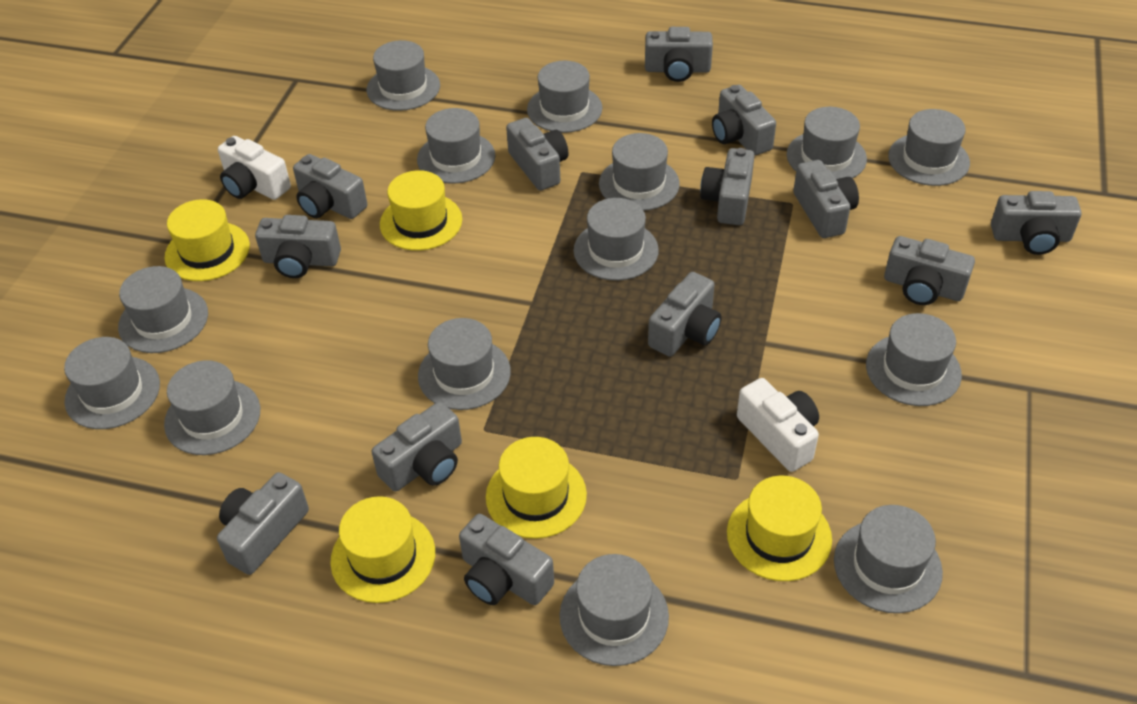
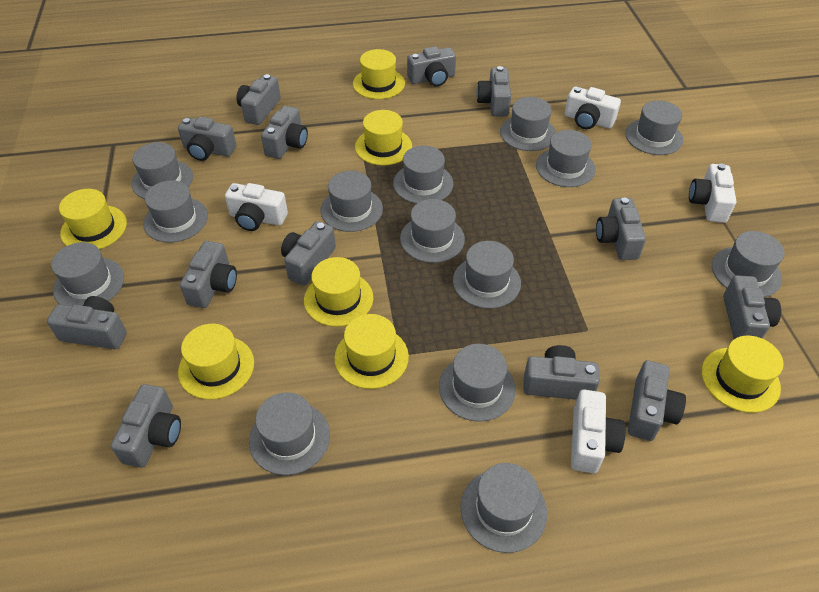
white camera: 2 -> 4
yellow hat: 5 -> 7

